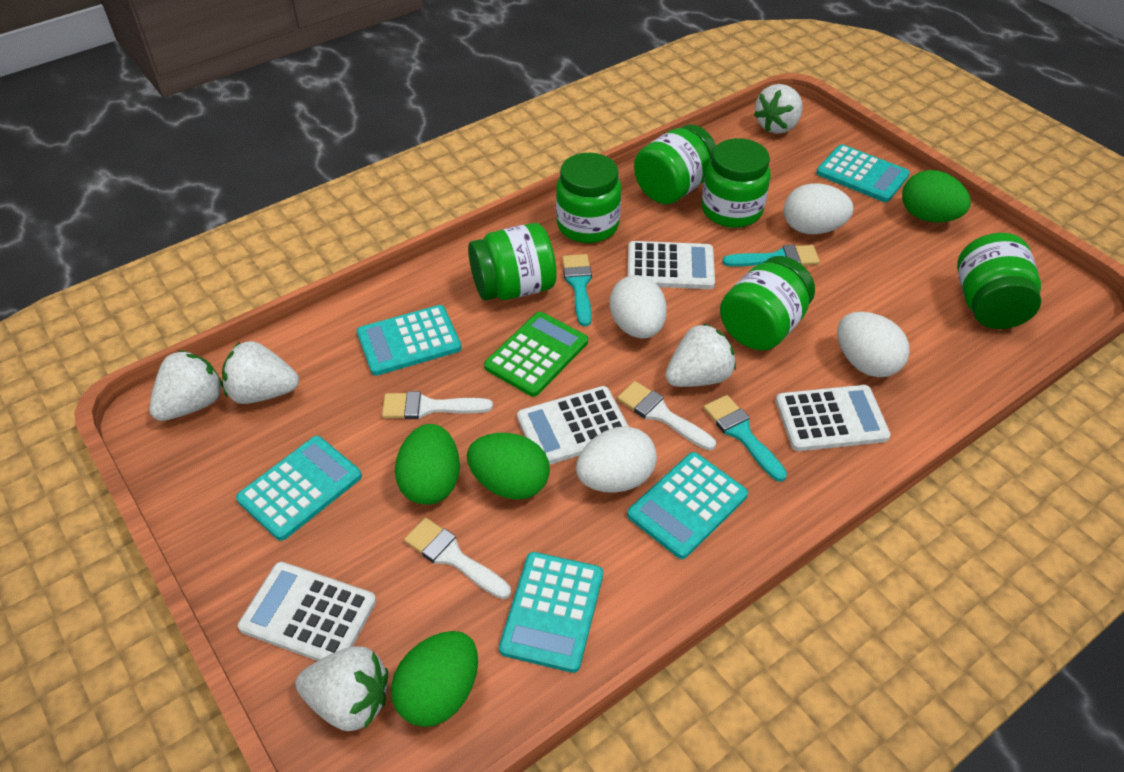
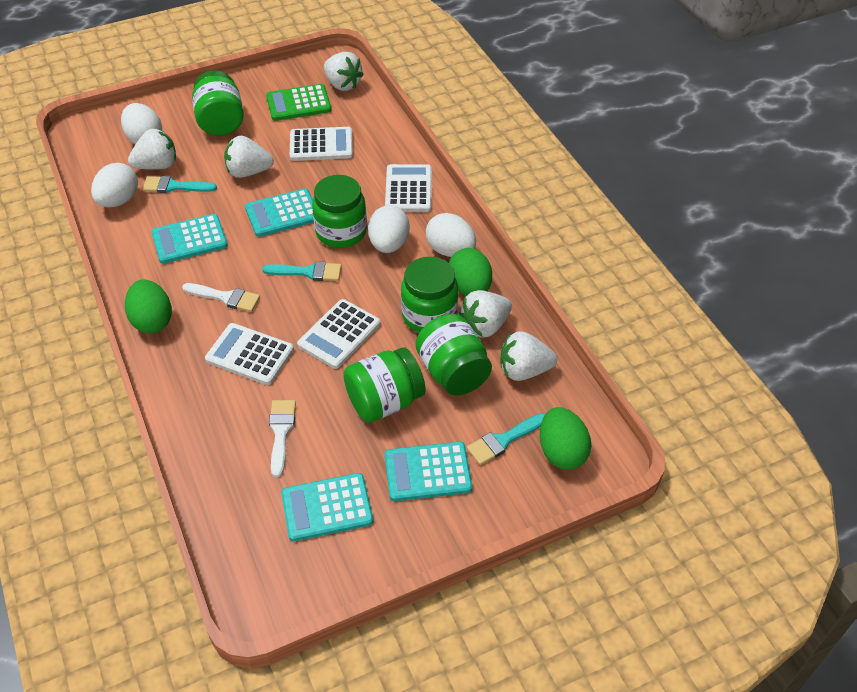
green egg: 4 -> 3
green jar: 6 -> 5
turquoise calculator: 5 -> 4
white brush: 3 -> 2

